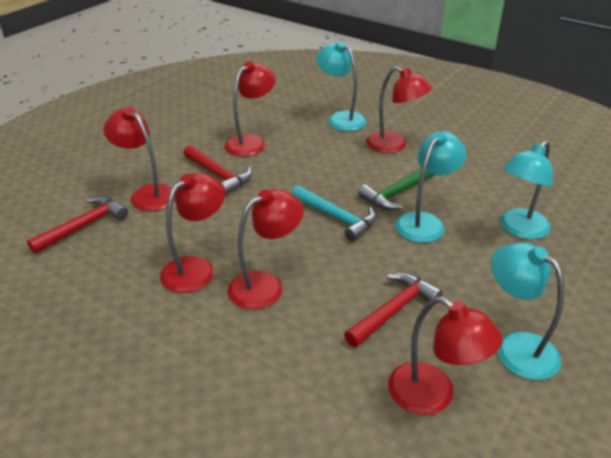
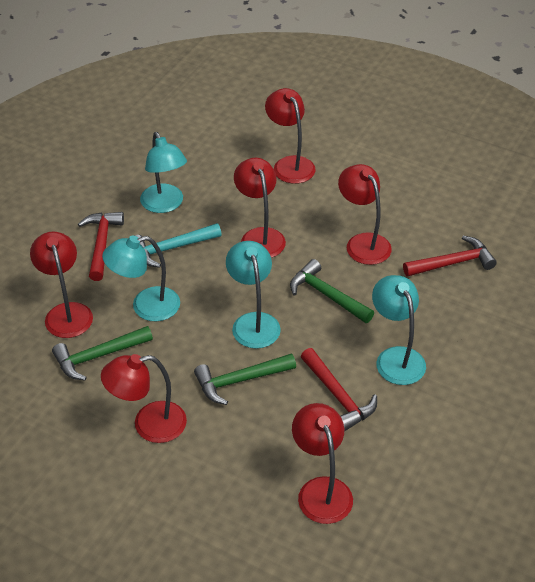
green hammer: 1 -> 3

